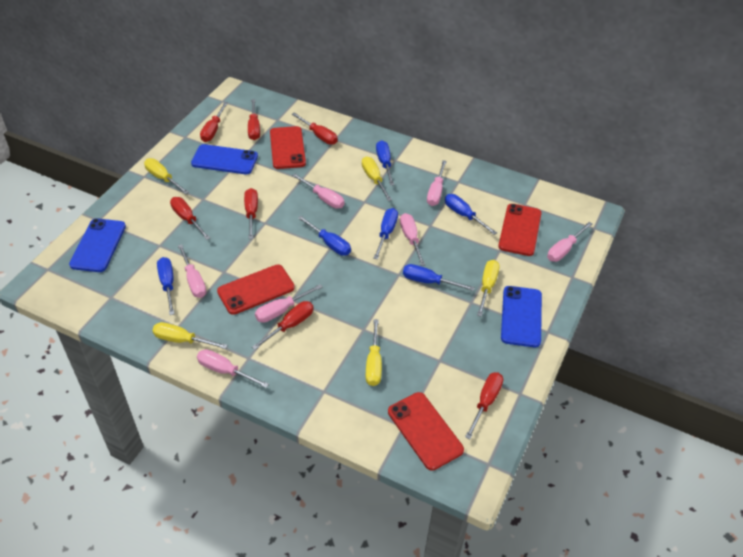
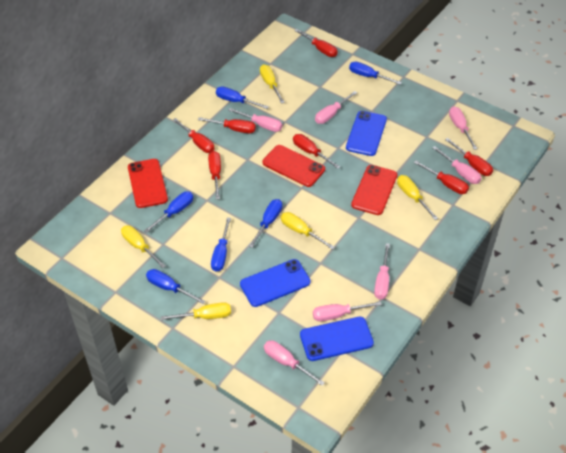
red phone: 4 -> 3

